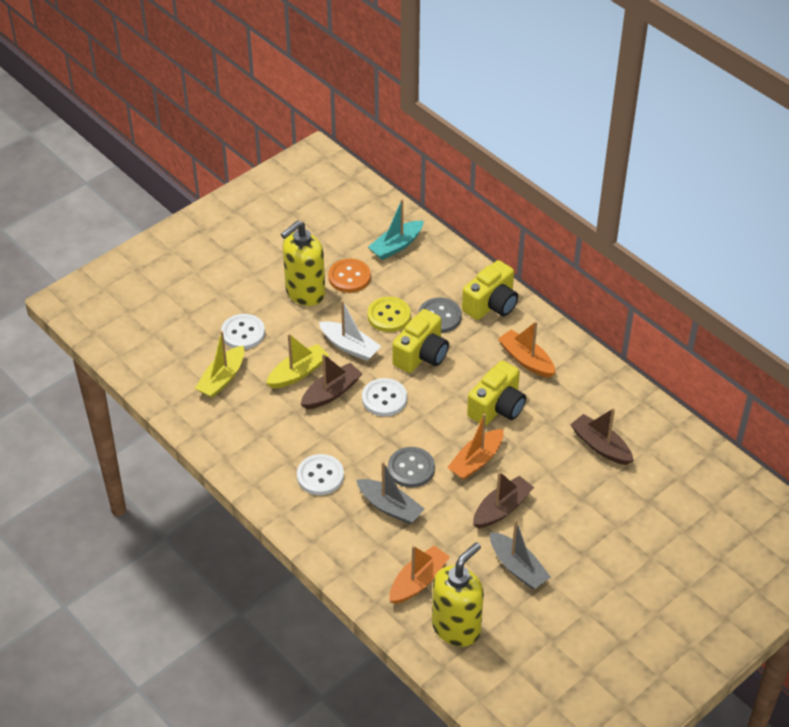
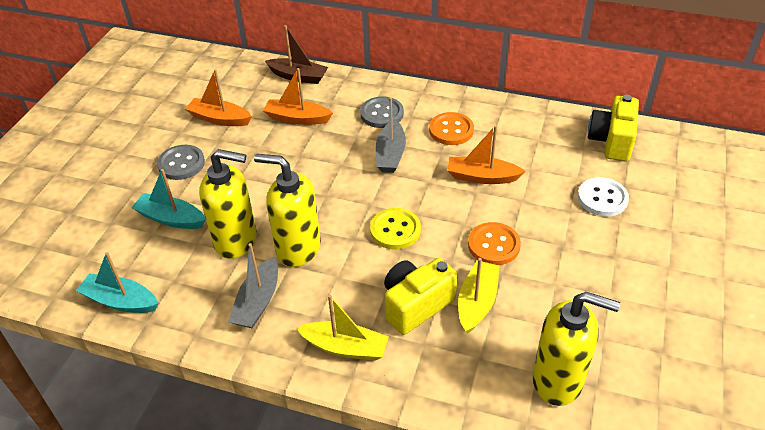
brown boat: 3 -> 1
orange button: 1 -> 2
turquoise boat: 1 -> 2
white boat: 1 -> 0
white button: 3 -> 1
yellow camera: 3 -> 2
yellow soap dispenser: 2 -> 3

